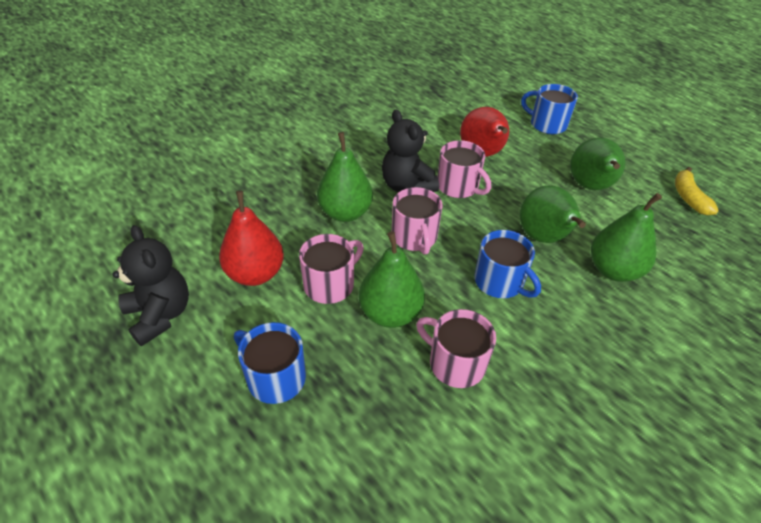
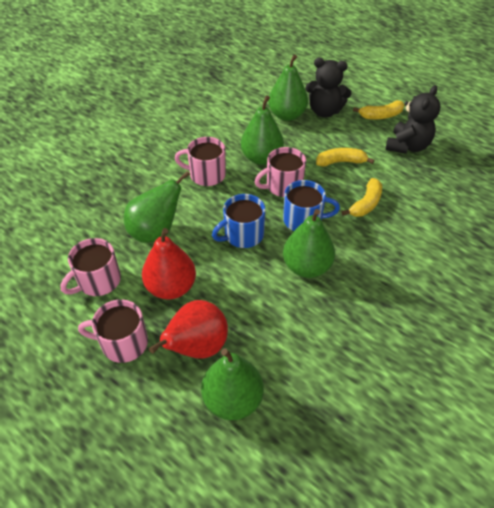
blue mug: 3 -> 2
yellow banana: 1 -> 3

